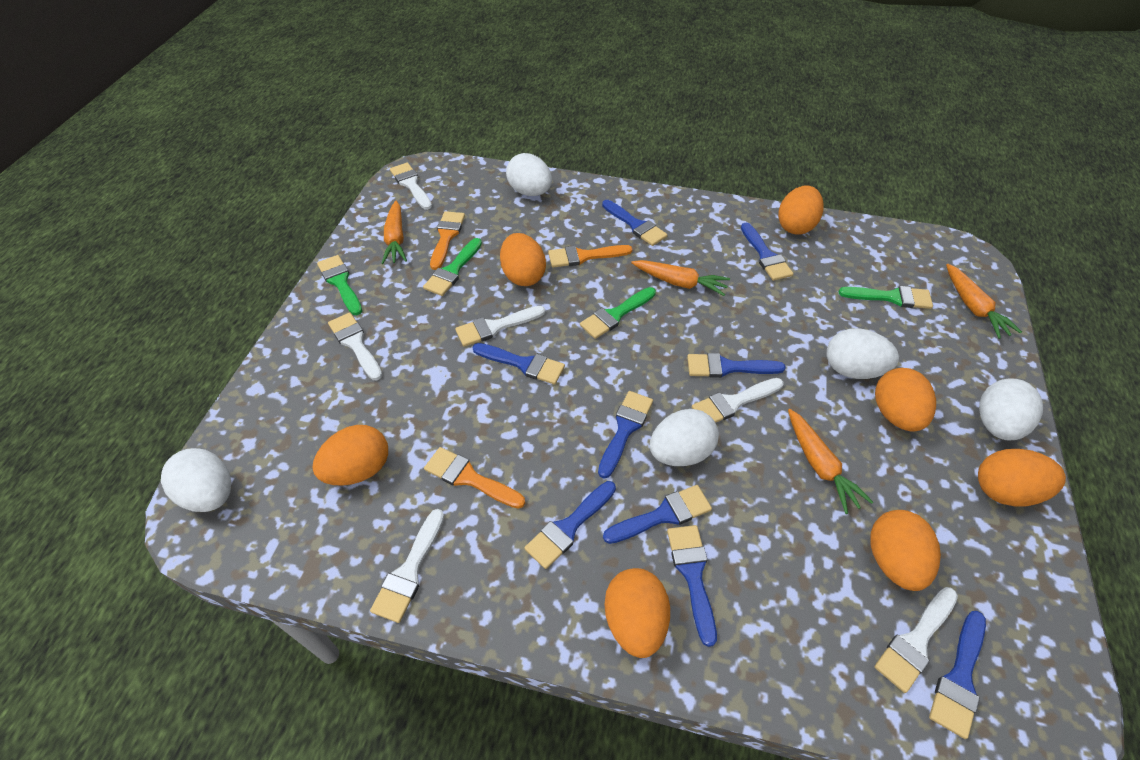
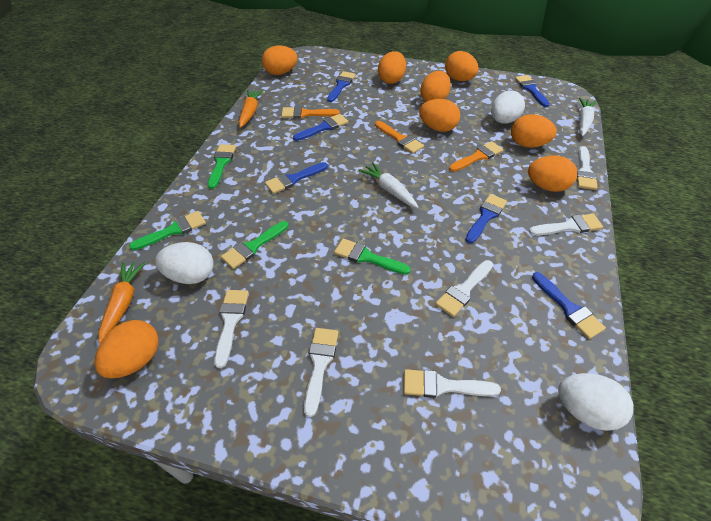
blue brush: 9 -> 6
orange carrot: 4 -> 2
orange egg: 7 -> 8
white carrot: 0 -> 2
white egg: 5 -> 3

